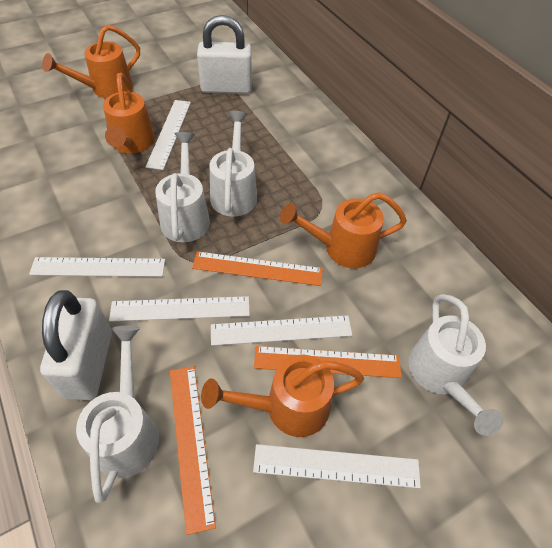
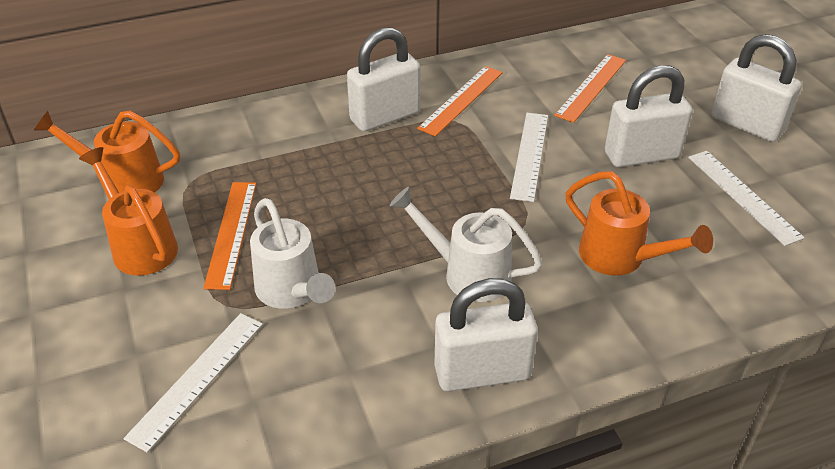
orange watering can: 4 -> 3
white padlock: 2 -> 4
white ruler: 5 -> 3
white watering can: 4 -> 2

